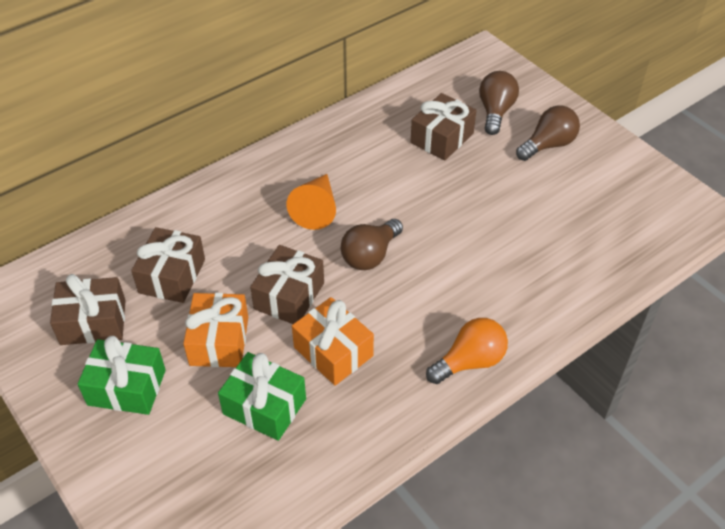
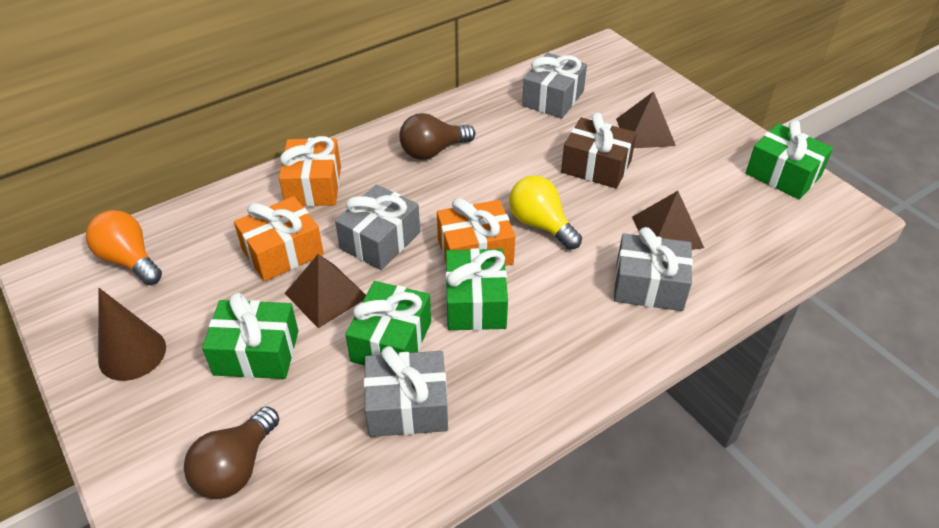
brown cone: 0 -> 1
brown gift: 4 -> 1
brown light bulb: 3 -> 2
brown pyramid: 0 -> 3
green gift: 2 -> 4
grey gift: 0 -> 4
orange cone: 1 -> 0
orange gift: 2 -> 3
yellow light bulb: 0 -> 1

